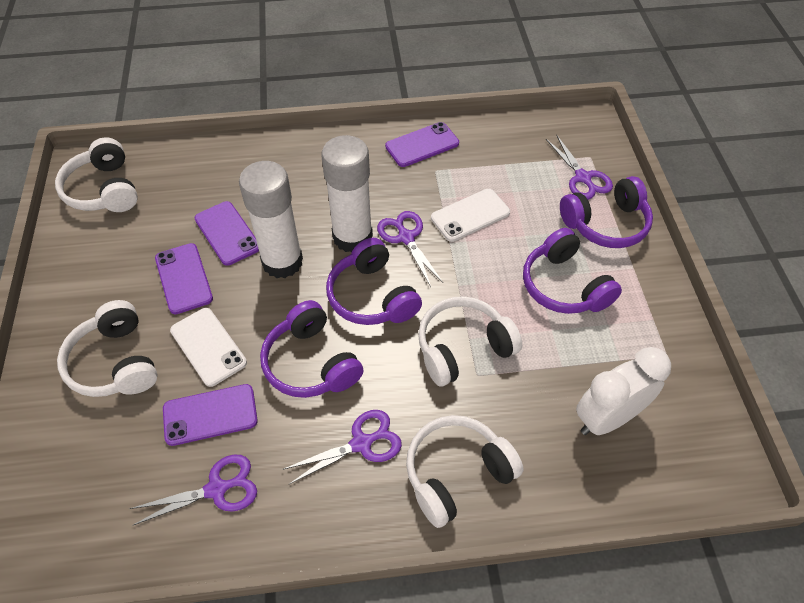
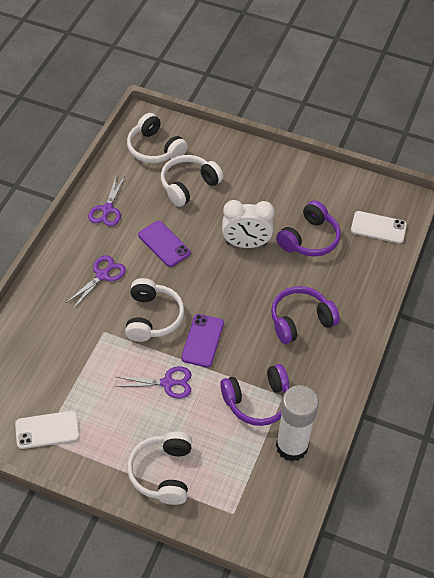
purple headphones: 4 -> 3
purple phone: 4 -> 2
purple scissors: 4 -> 3
white glue stick: 2 -> 1

